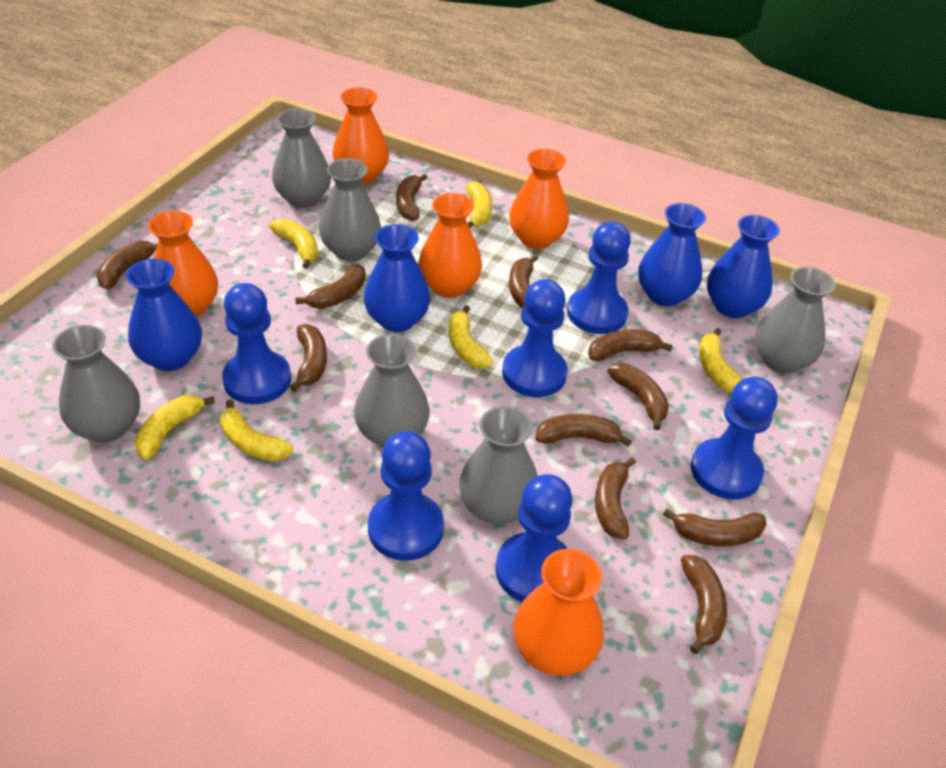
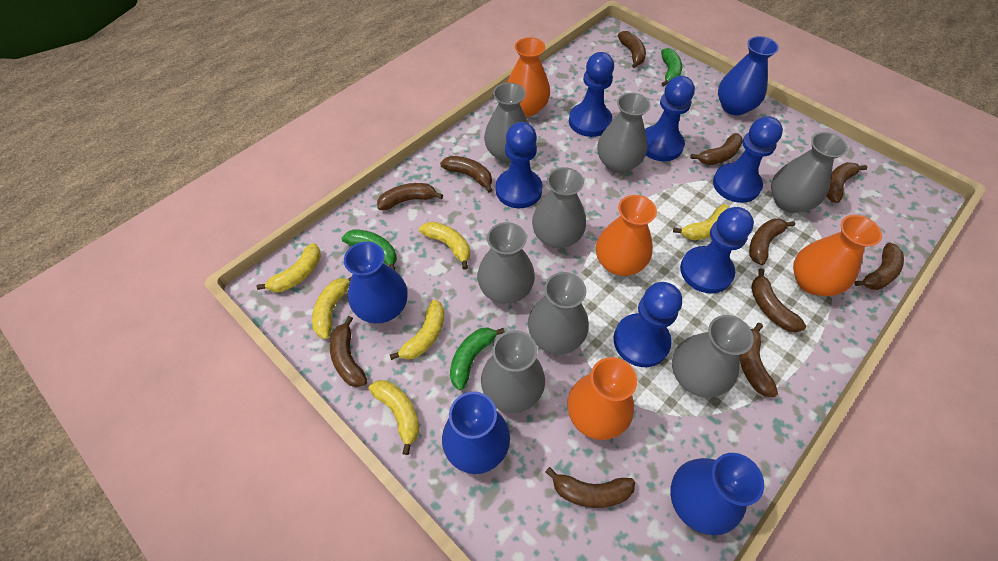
green banana: 0 -> 3
grey vase: 6 -> 8
orange vase: 5 -> 4

